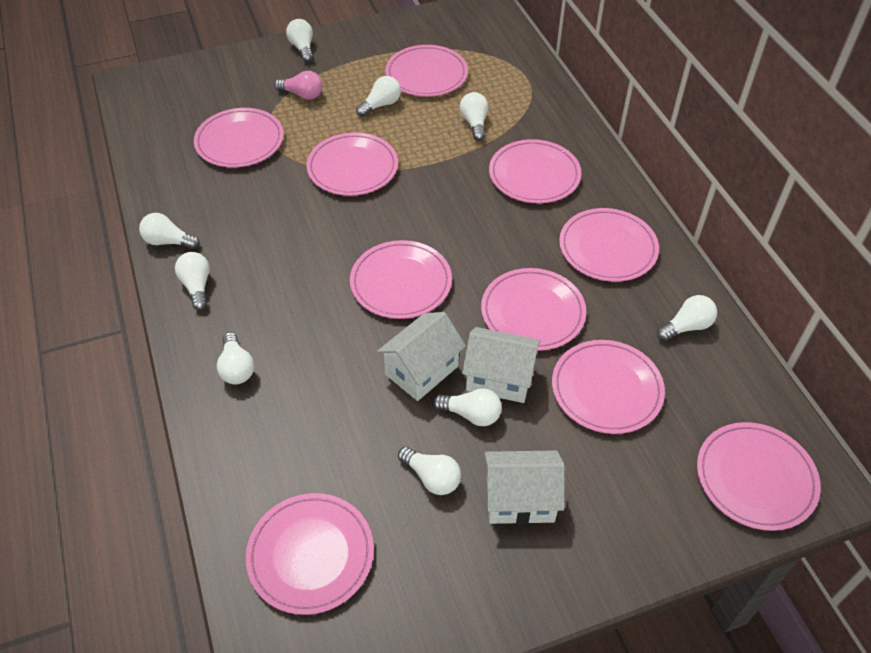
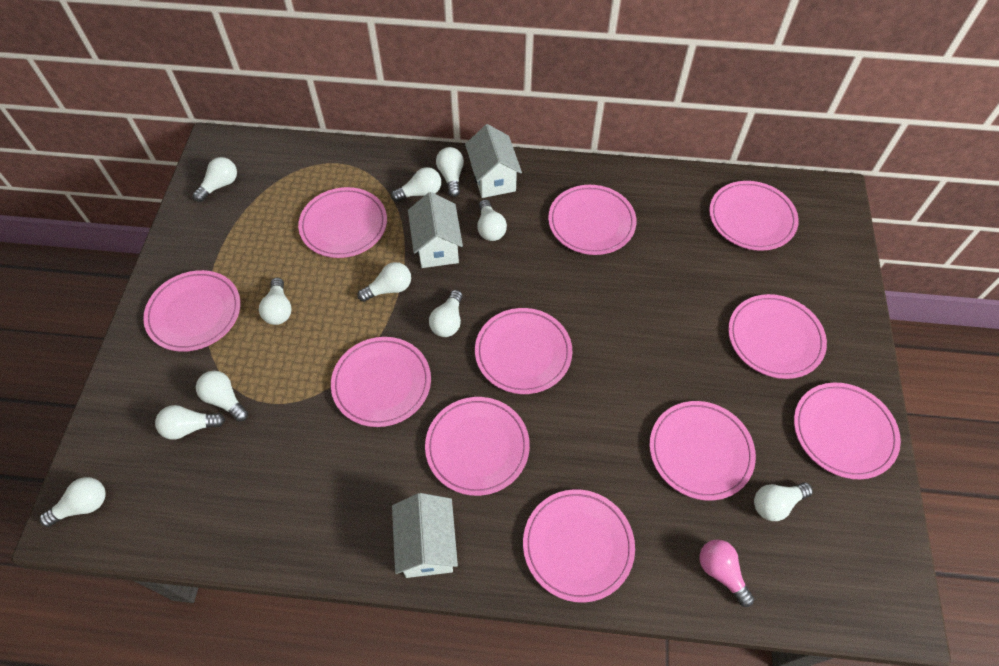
pink plate: 10 -> 11
white light bulb: 9 -> 11

